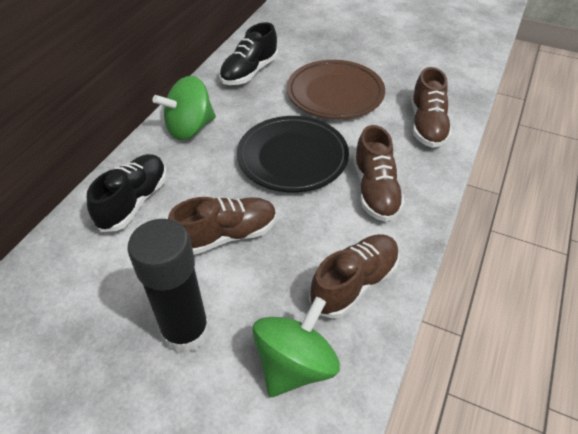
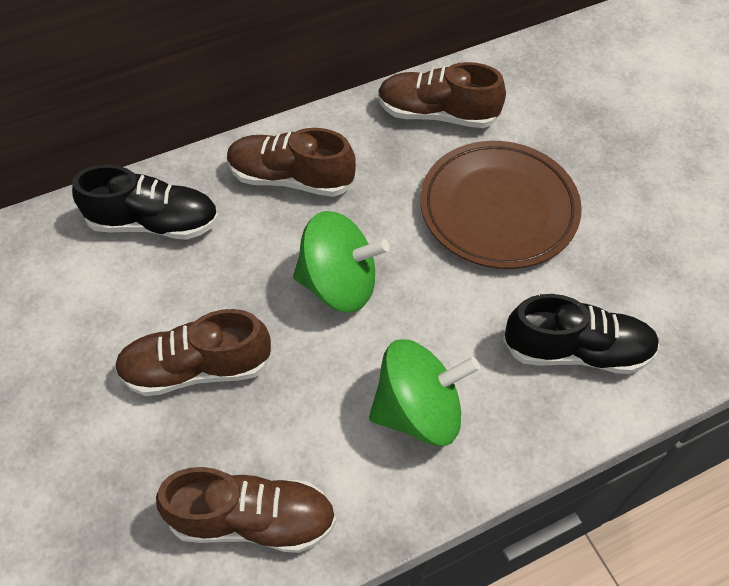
black glue stick: 1 -> 0
black plate: 1 -> 0

